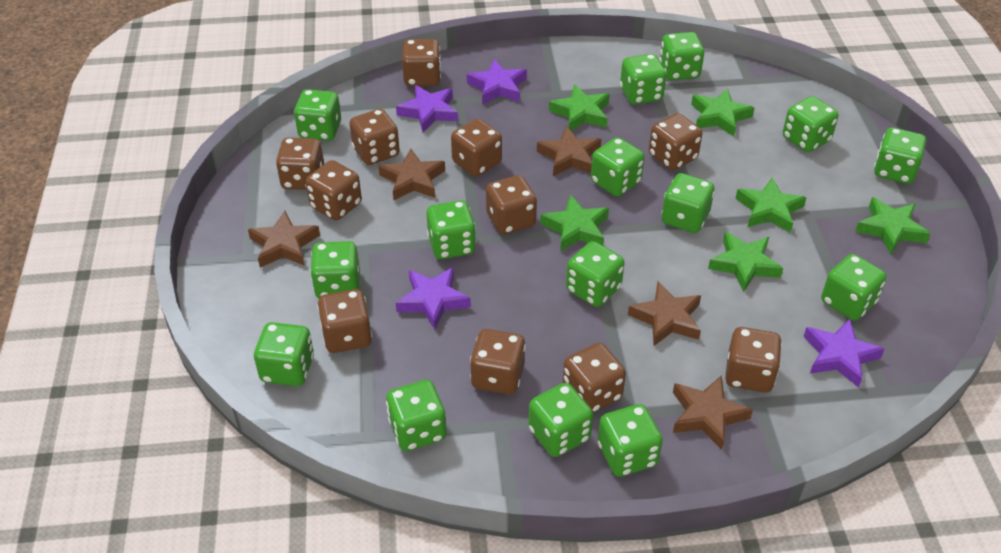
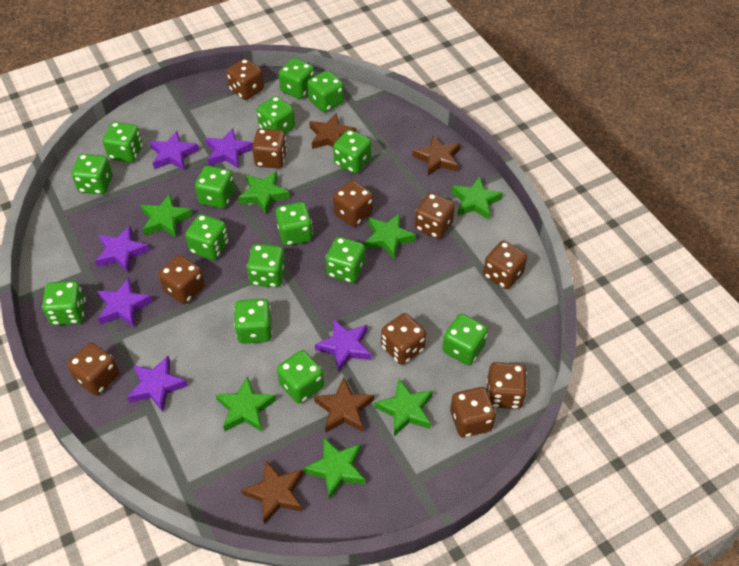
brown dice: 11 -> 10
brown star: 5 -> 4
green star: 6 -> 7
purple star: 4 -> 6

